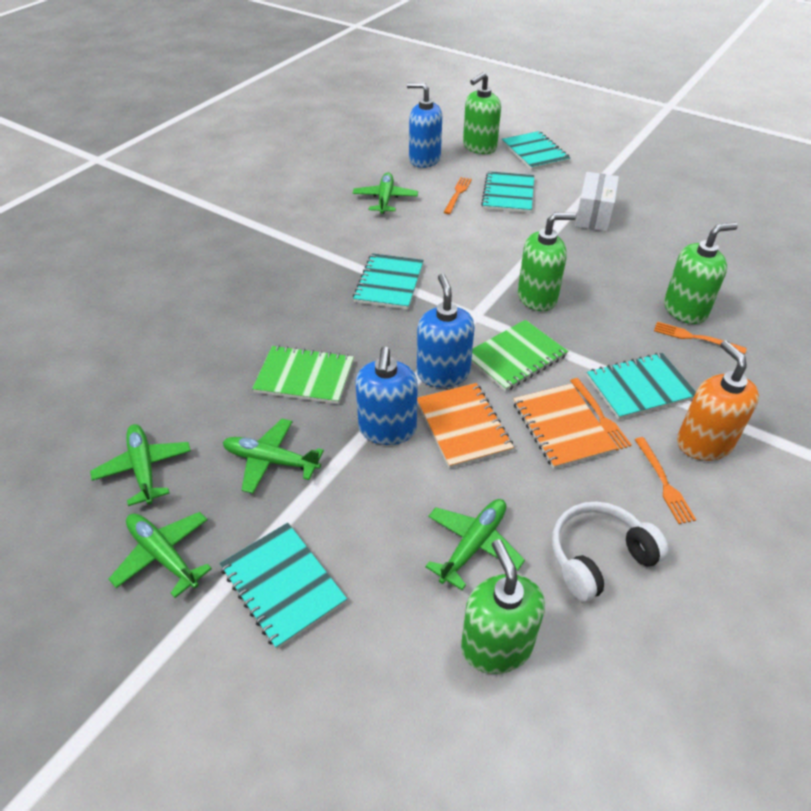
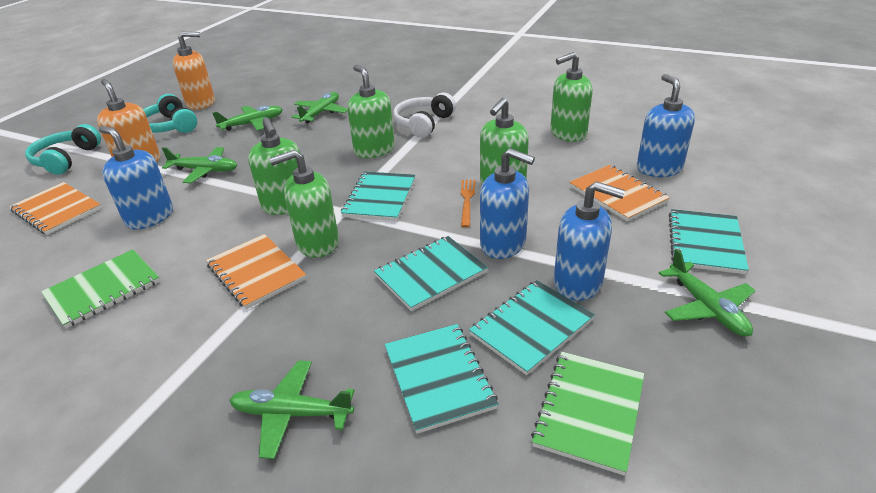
blue soap dispenser: 3 -> 4
green soap dispenser: 4 -> 5
orange fork: 4 -> 1
orange notebook: 2 -> 3
orange soap dispenser: 1 -> 2
turquoise headphones: 0 -> 2
white box: 1 -> 0

